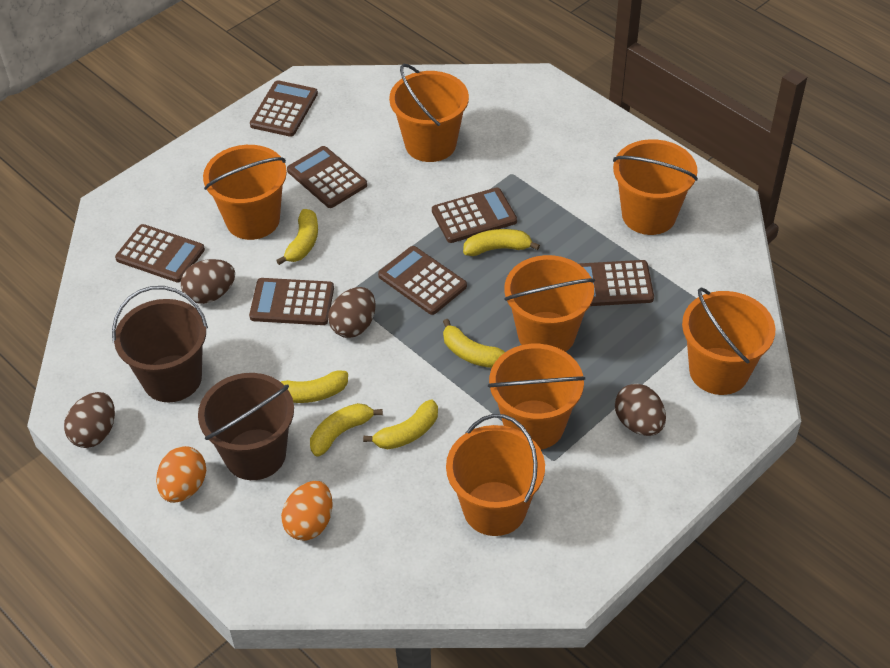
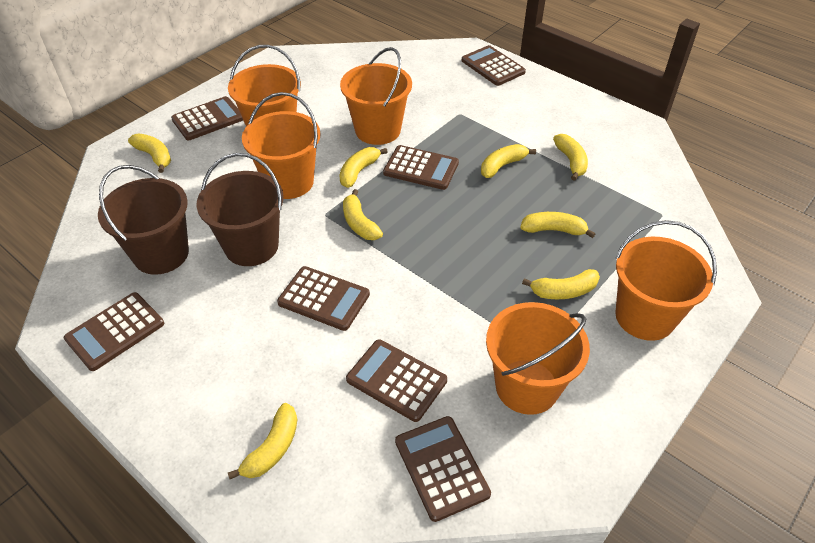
brown egg: 4 -> 0
orange bucket: 7 -> 5
orange egg: 2 -> 0
yellow banana: 6 -> 8

